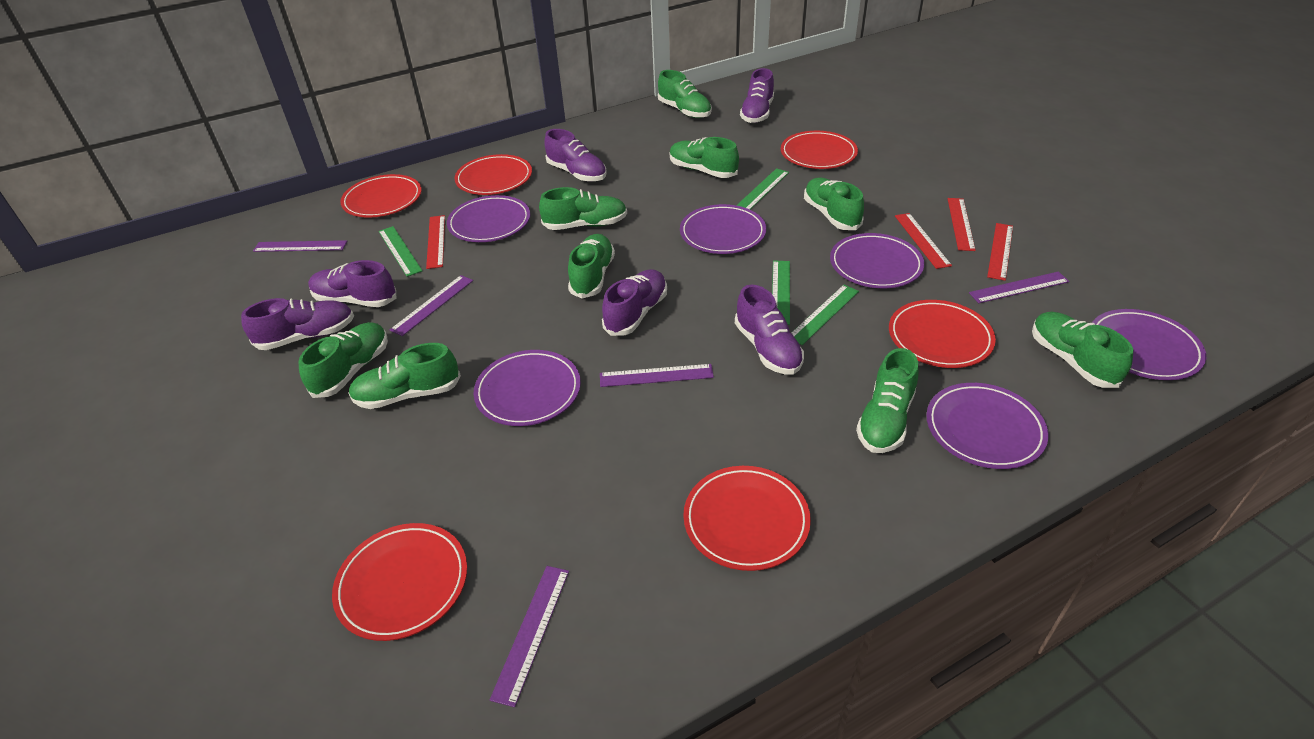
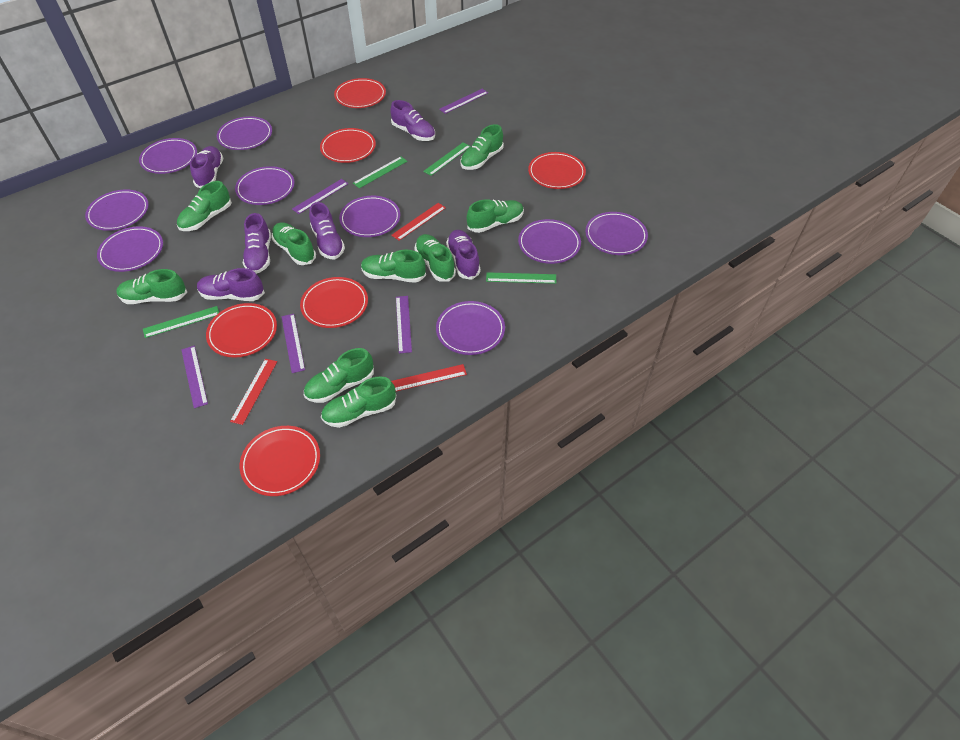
purple plate: 6 -> 9
red ruler: 4 -> 3

